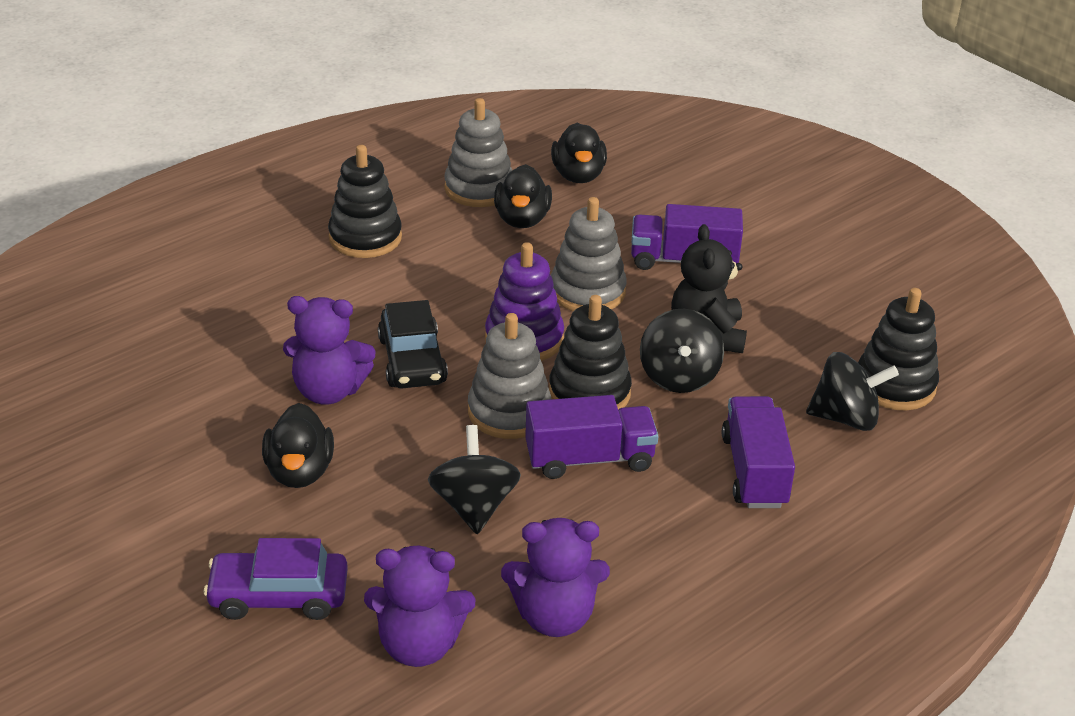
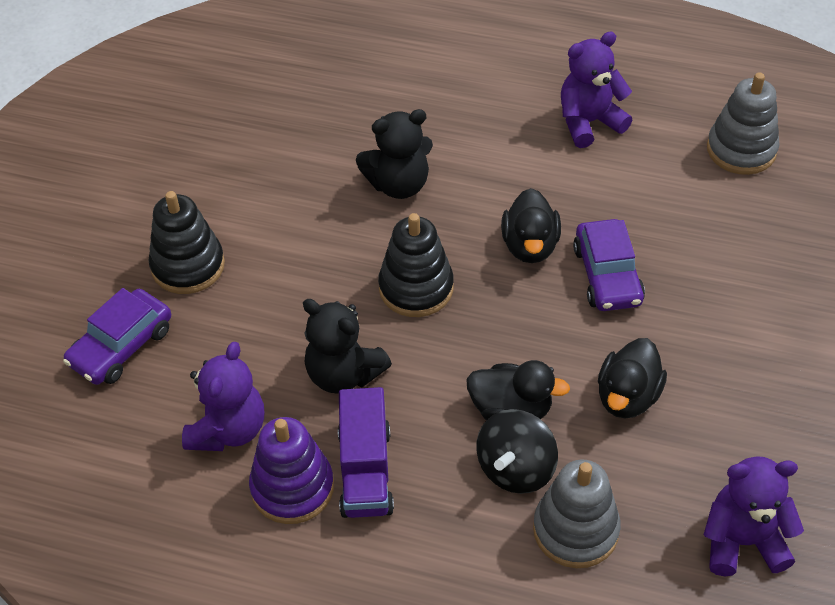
black car: 1 -> 0
black spinning top: 3 -> 1
black stacking toy: 3 -> 2
black teddy bear: 1 -> 2
grey stacking toy: 3 -> 2
purple car: 1 -> 2
purple truck: 3 -> 1

